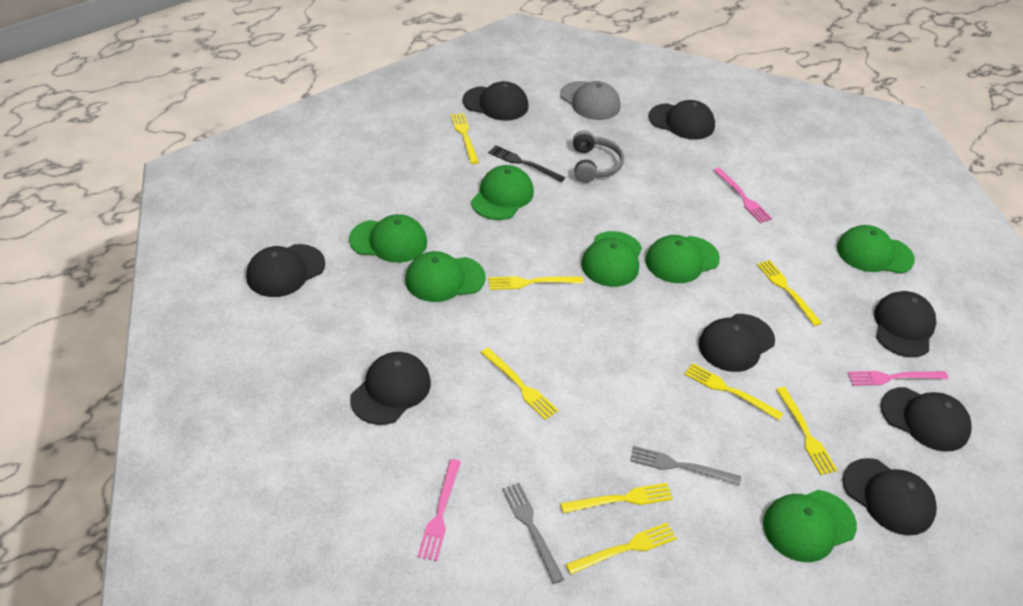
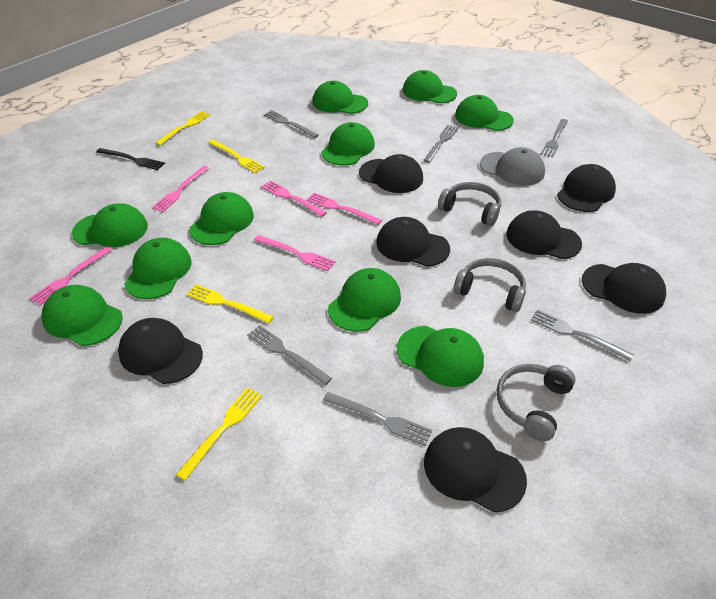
black cap: 8 -> 7
green cap: 7 -> 10
grey fork: 2 -> 6
grey headphones: 1 -> 3
pink fork: 3 -> 5
yellow fork: 8 -> 4

